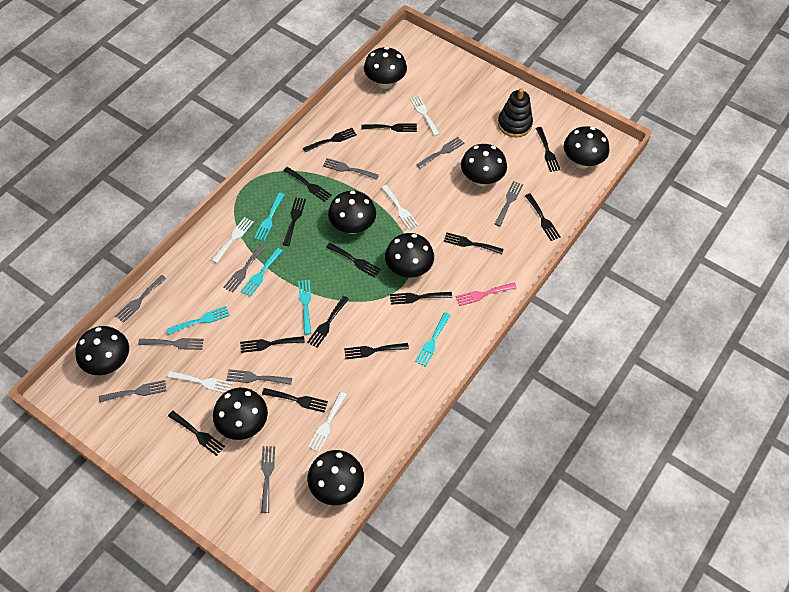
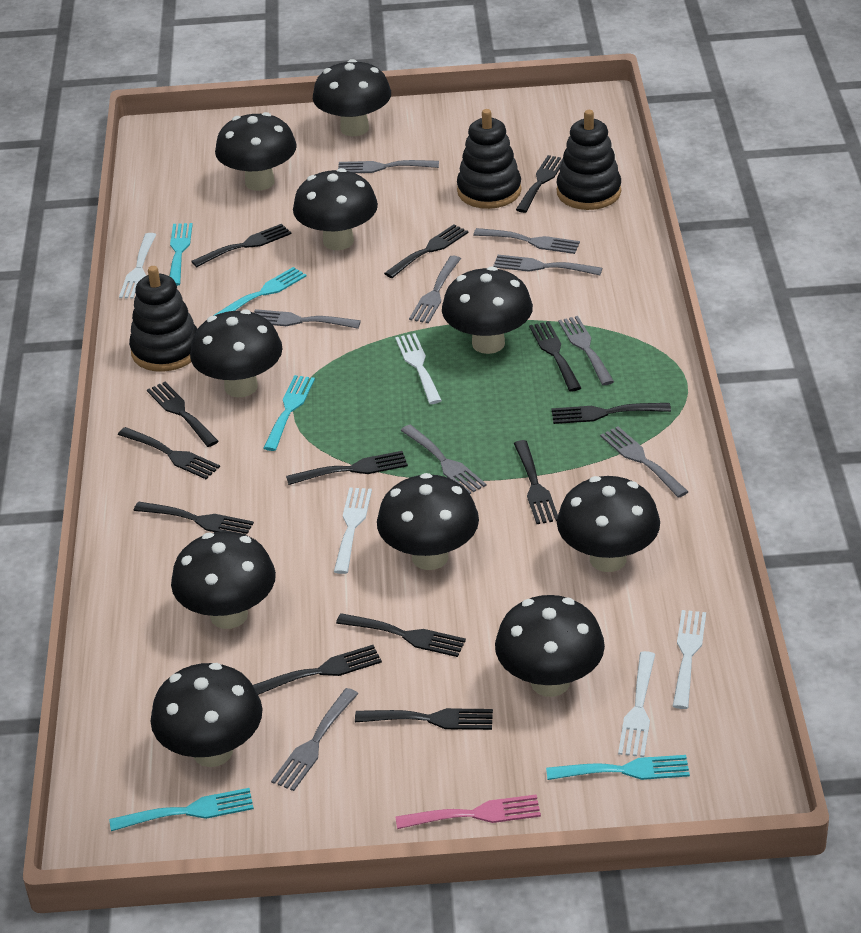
black fork: 14 -> 13
black mushroom: 8 -> 10
black stacking toy: 1 -> 3

